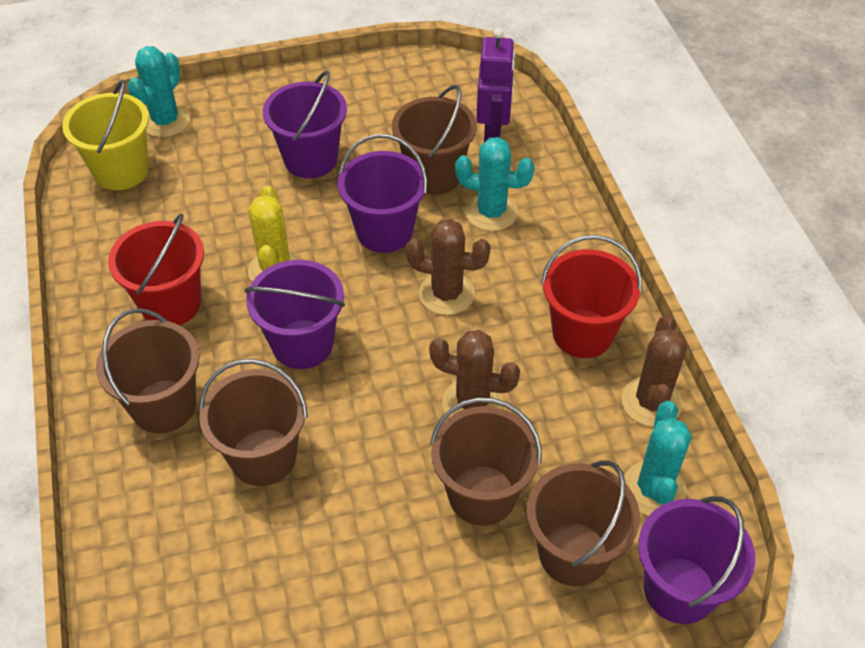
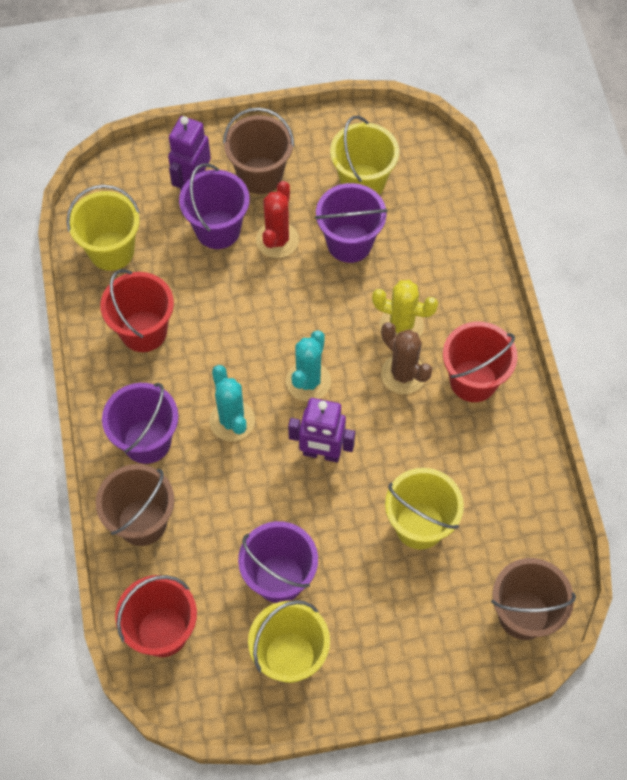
brown bucket: 5 -> 3
brown cactus: 3 -> 1
purple robot: 1 -> 2
red bucket: 2 -> 3
red cactus: 0 -> 1
turquoise cactus: 3 -> 2
yellow bucket: 1 -> 4

